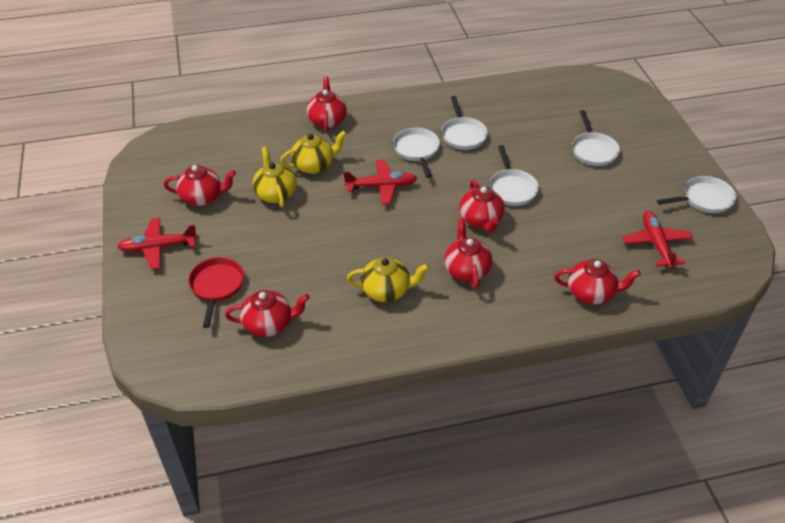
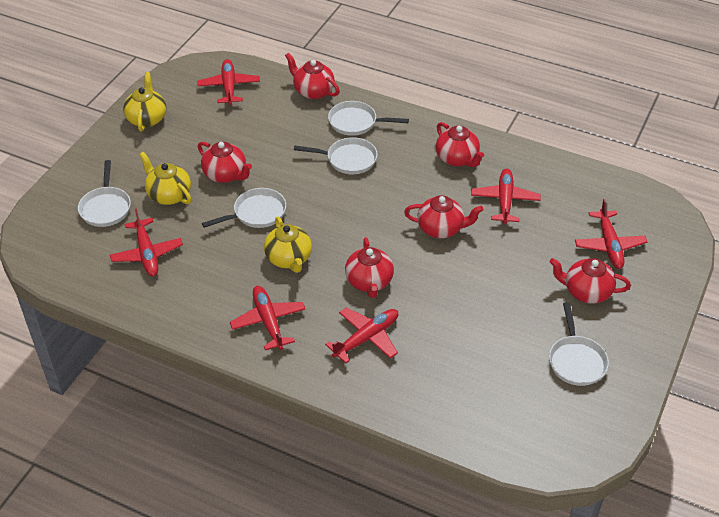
red pan: 1 -> 0
red plane: 3 -> 6

